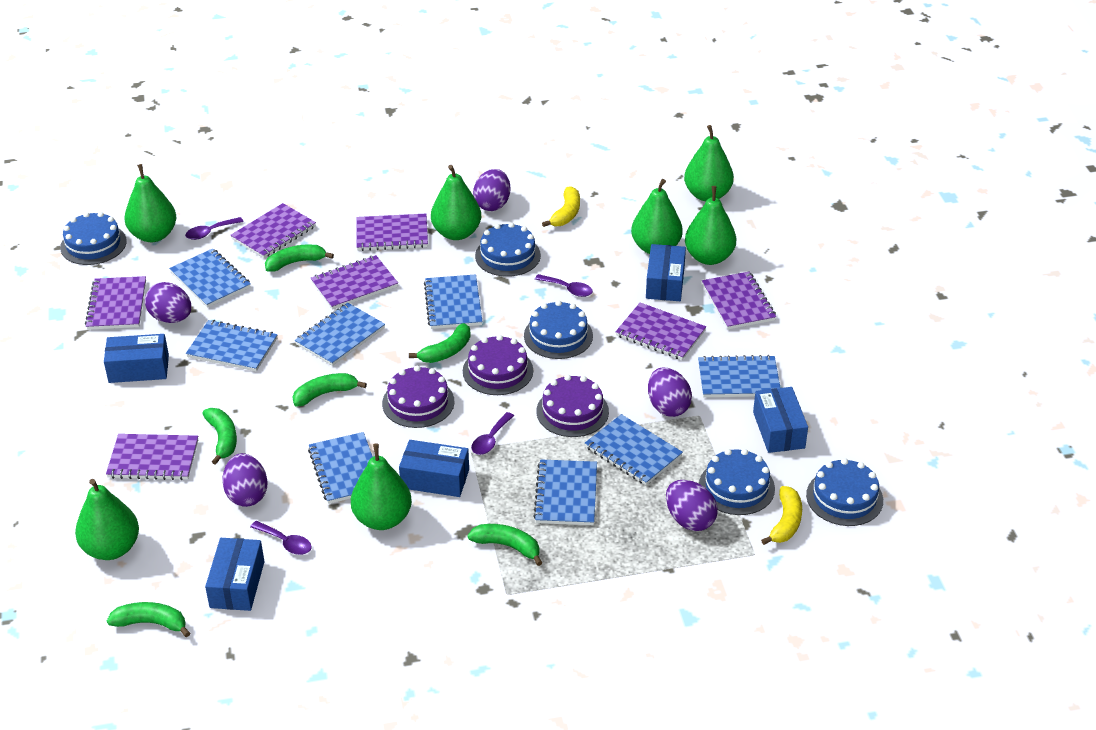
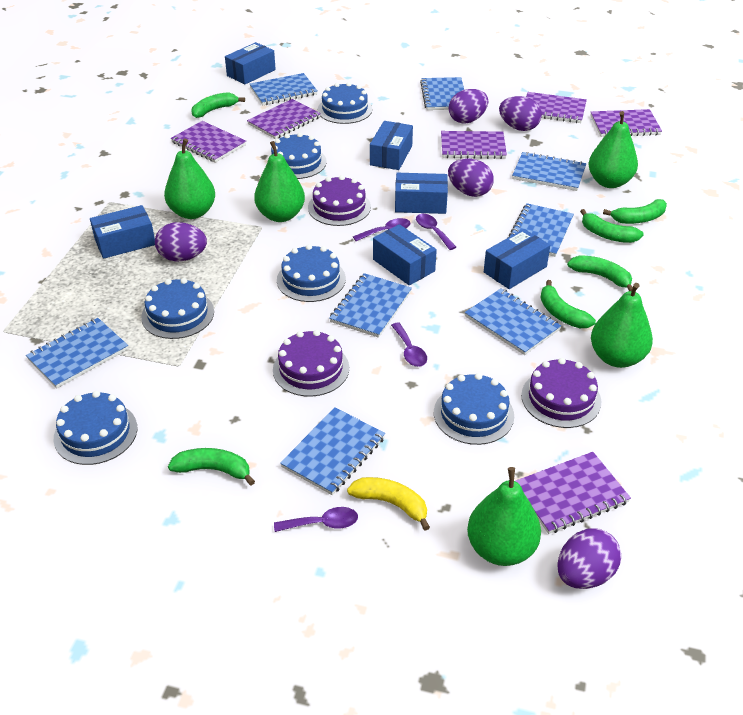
blue box: 5 -> 6
blue cake: 5 -> 6
green pear: 7 -> 5
purple notebook: 7 -> 6
yellow banana: 2 -> 1

